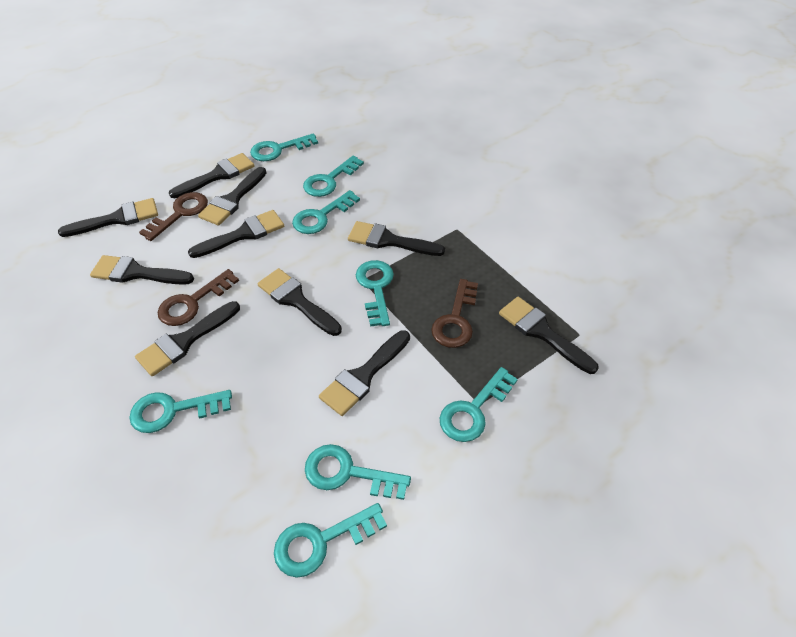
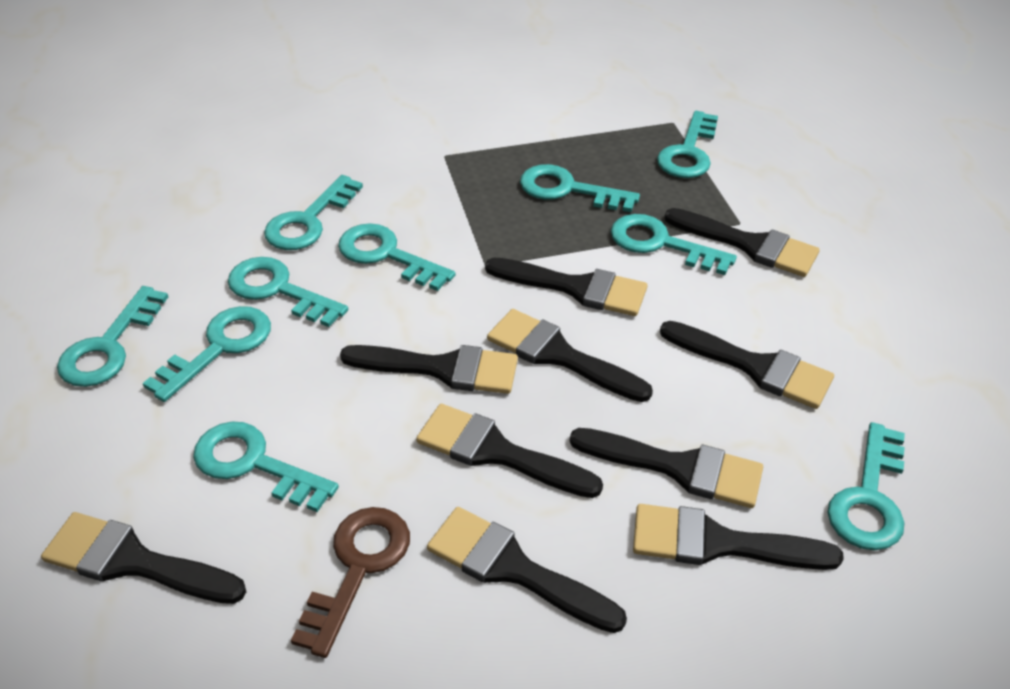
brown key: 3 -> 1
turquoise key: 8 -> 10

